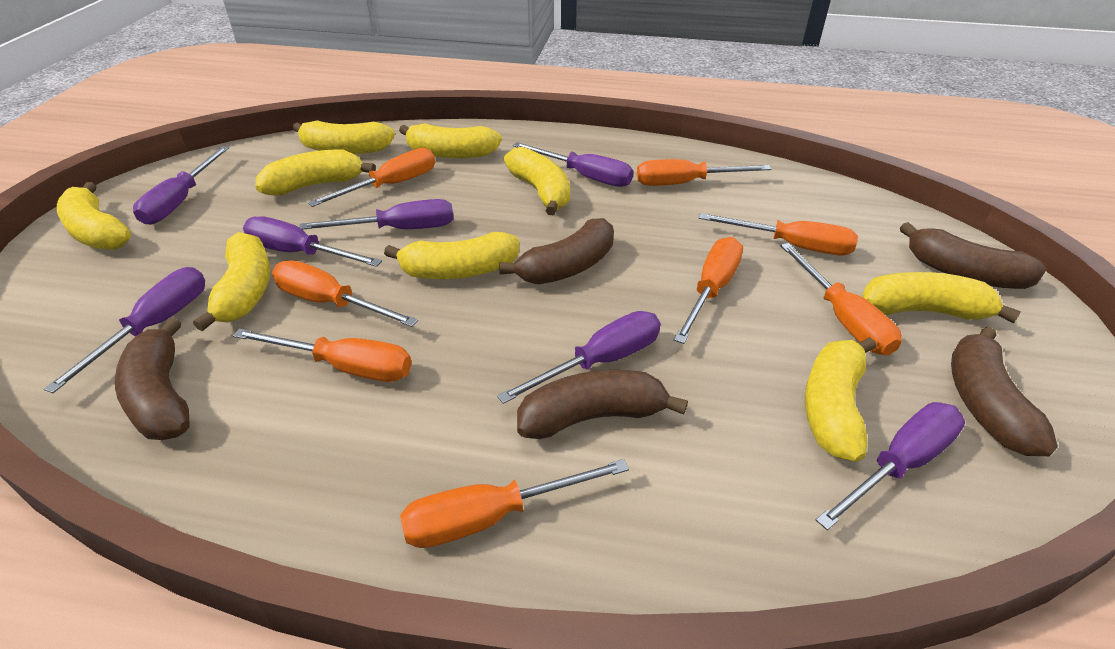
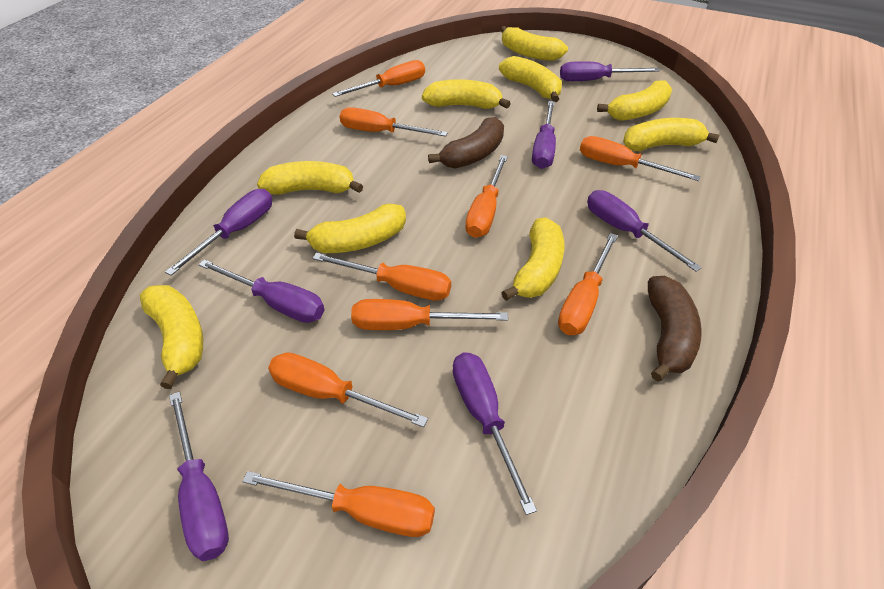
brown banana: 5 -> 2
orange screwdriver: 8 -> 9

